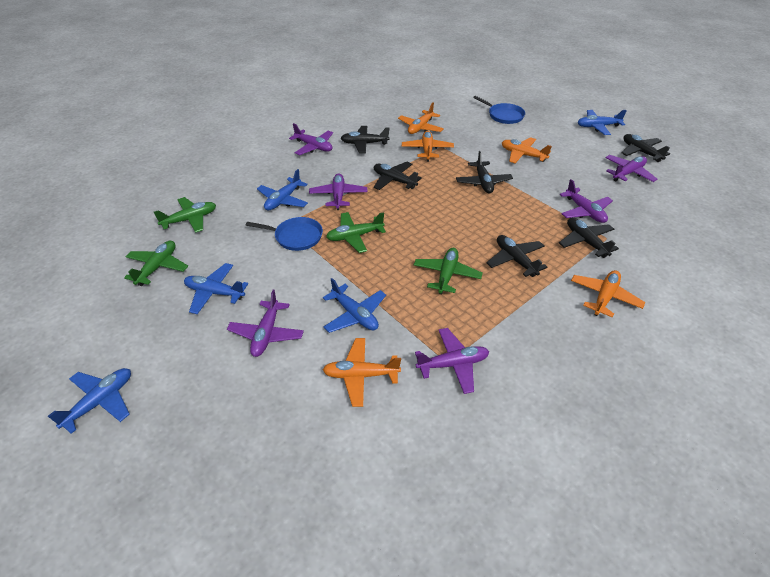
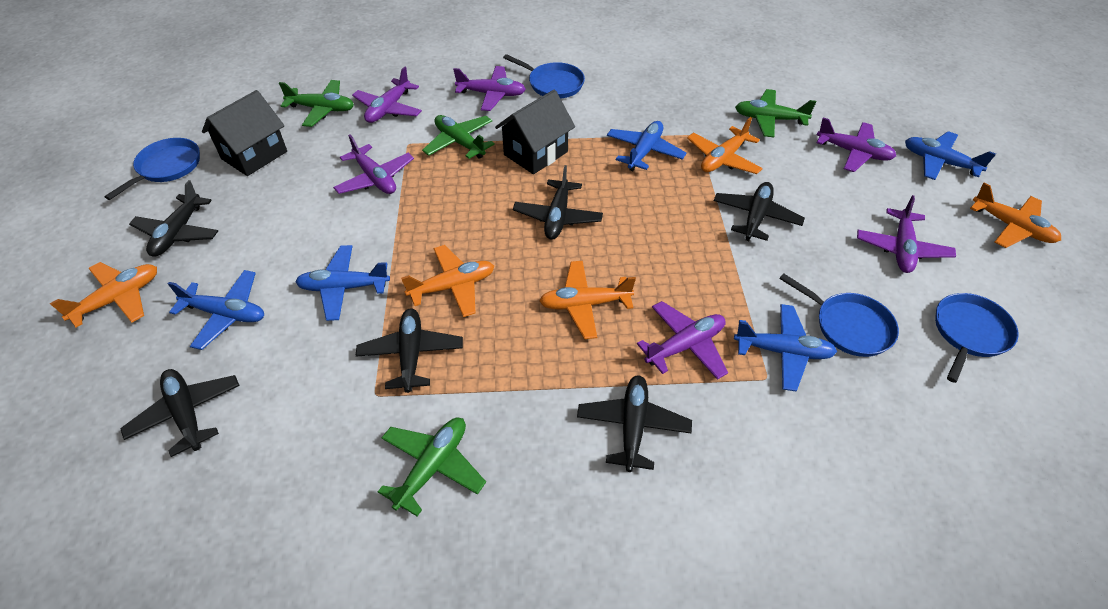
black house: 0 -> 2
blue pan: 2 -> 4

